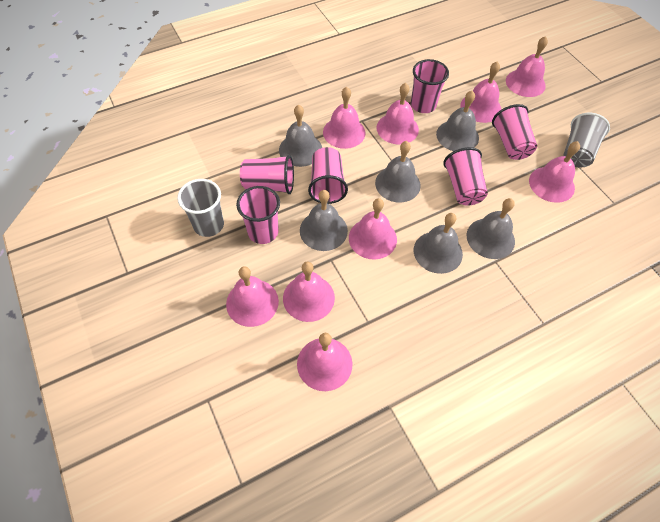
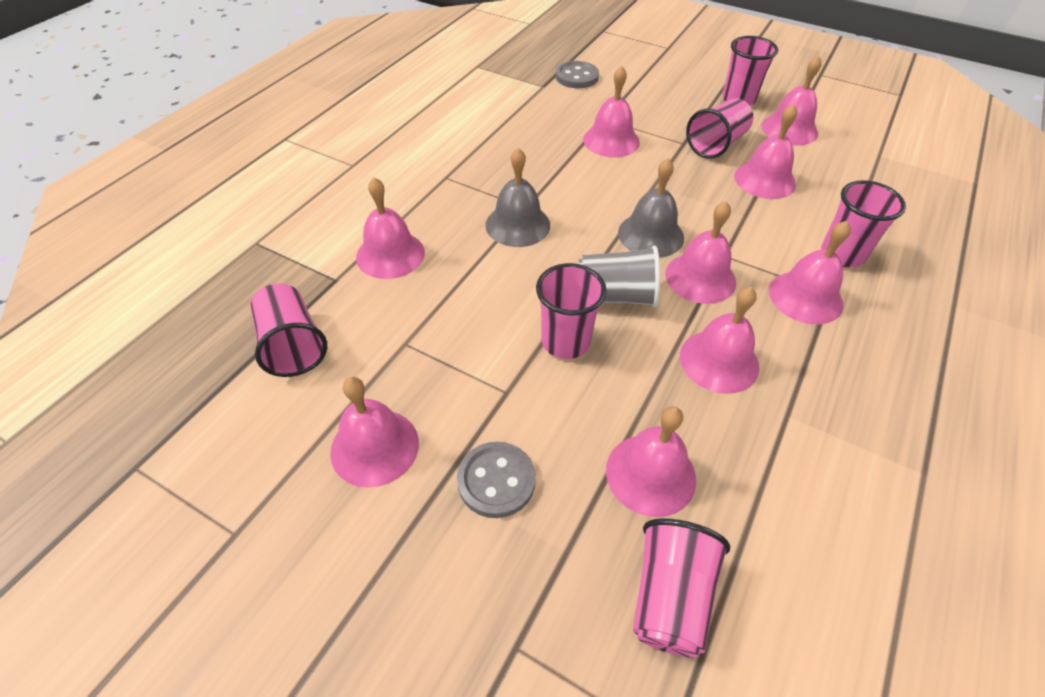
grey bell: 6 -> 2
grey button: 0 -> 2
grey cup: 2 -> 1

